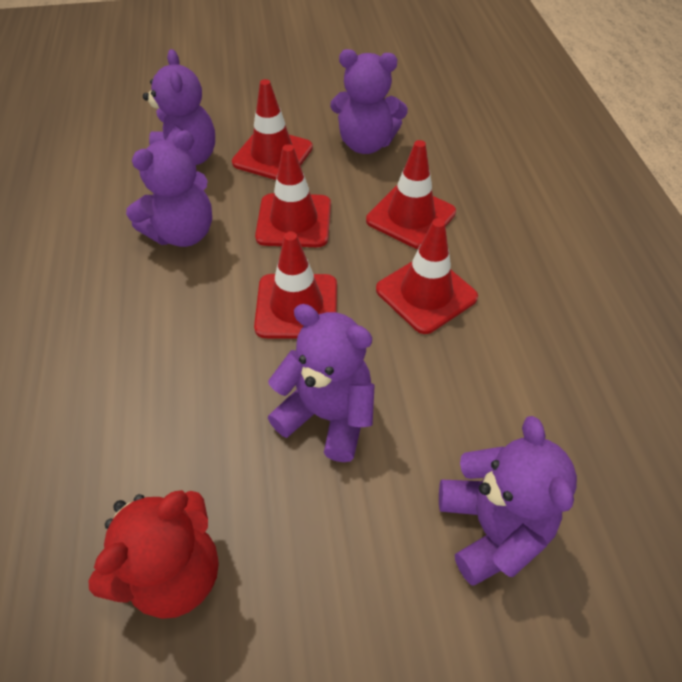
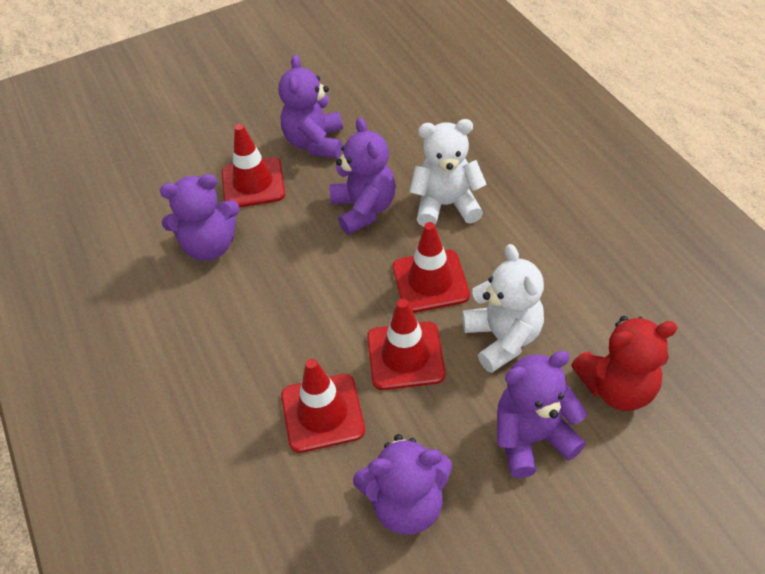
red traffic cone: 5 -> 4
white teddy bear: 0 -> 2

